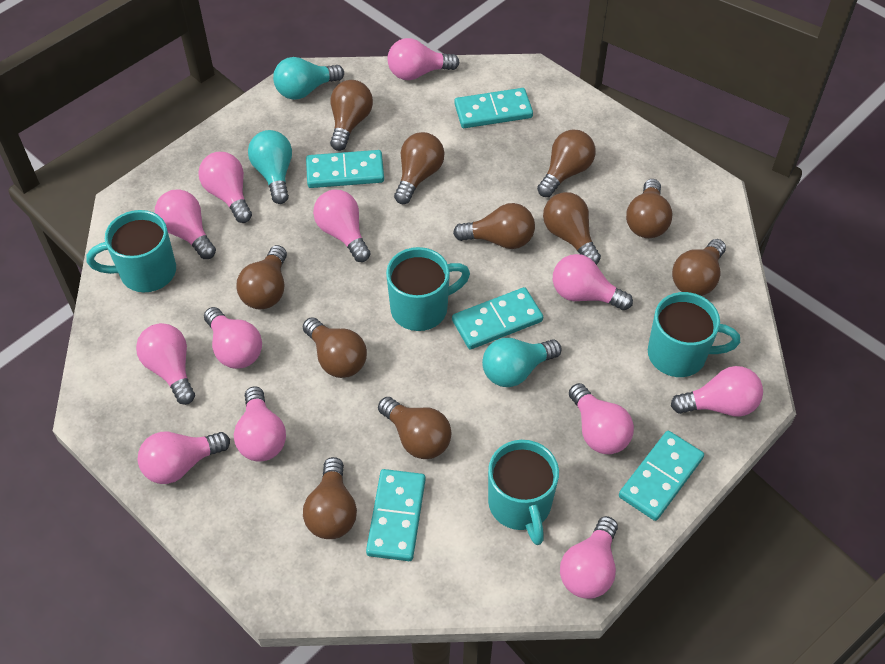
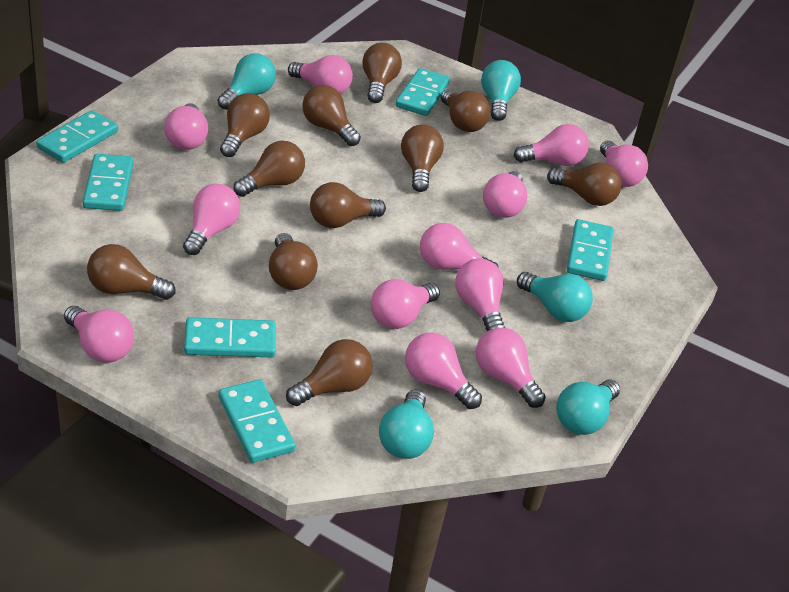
turquoise domino: 5 -> 6
turquoise light bulb: 3 -> 5
turquoise mug: 4 -> 0

